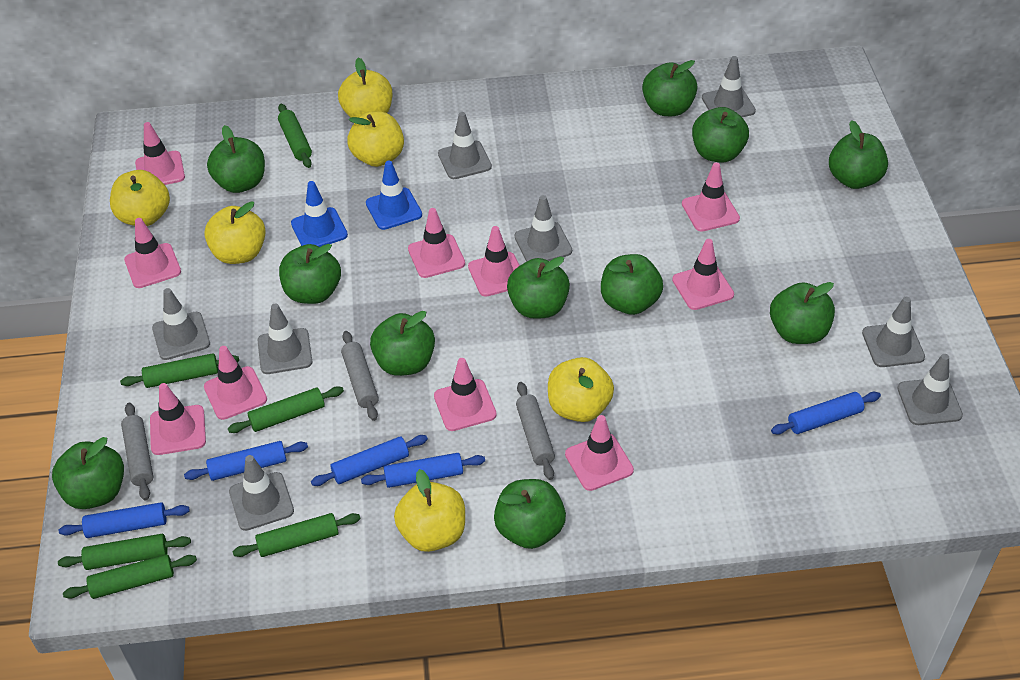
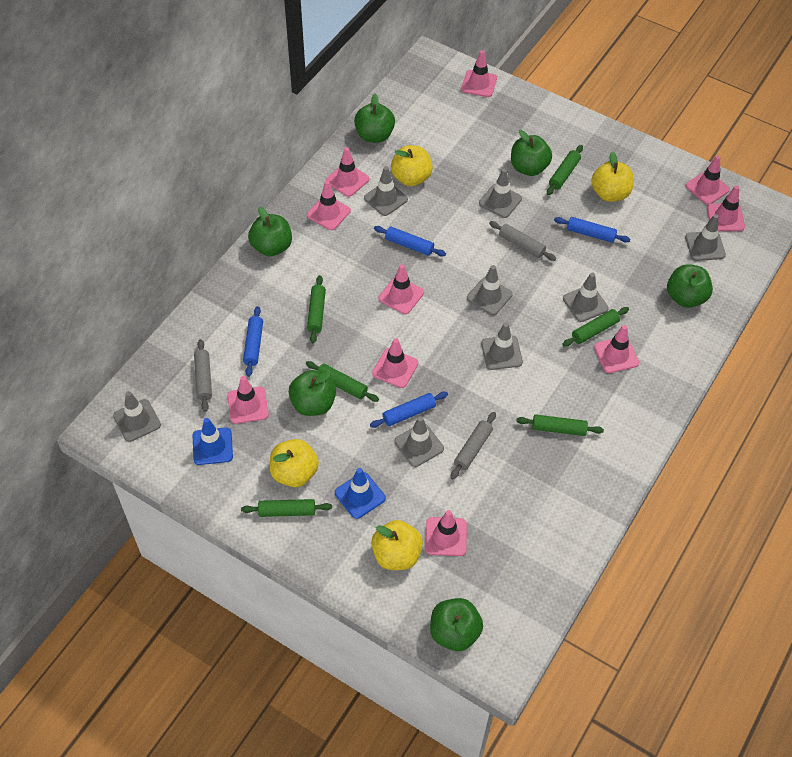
blue rolling pin: 5 -> 4
green apple: 11 -> 6
yellow apple: 6 -> 4

